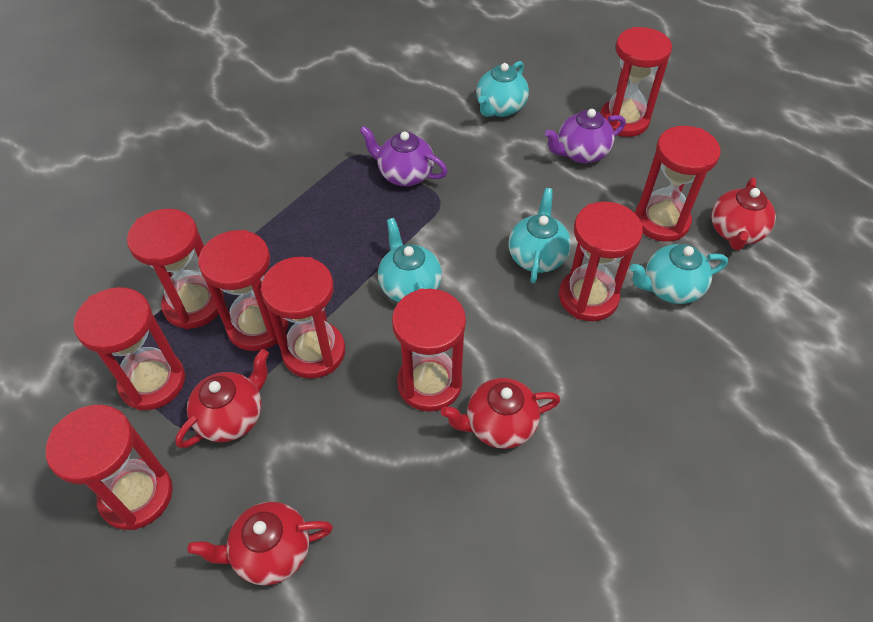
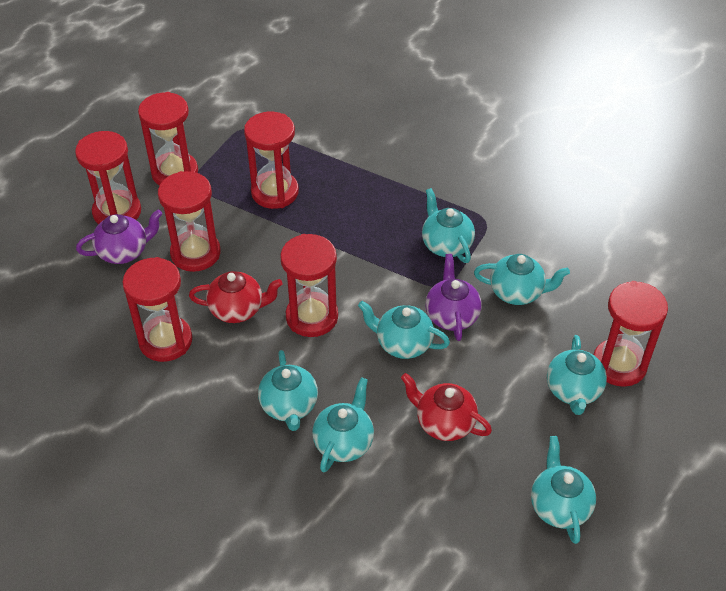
red hourglass: 9 -> 7
red teapot: 4 -> 2
turquoise teapot: 4 -> 7

